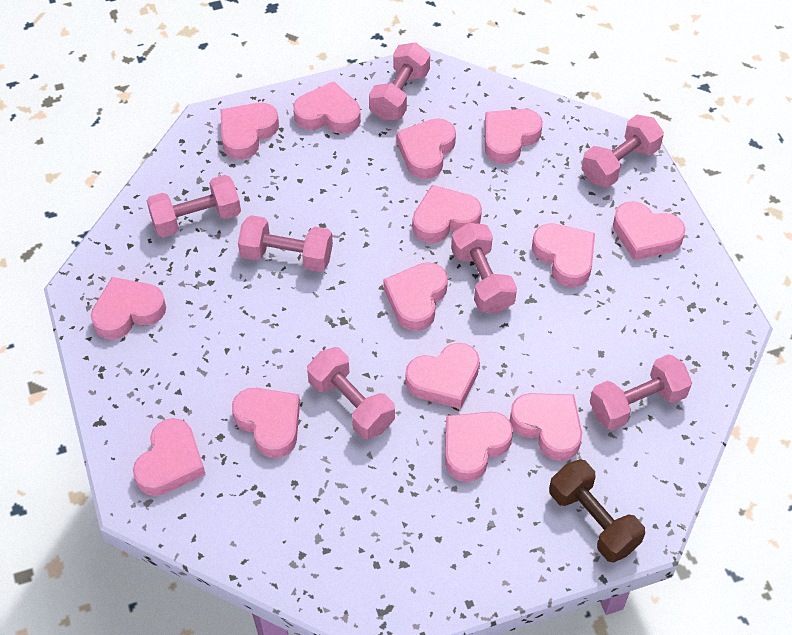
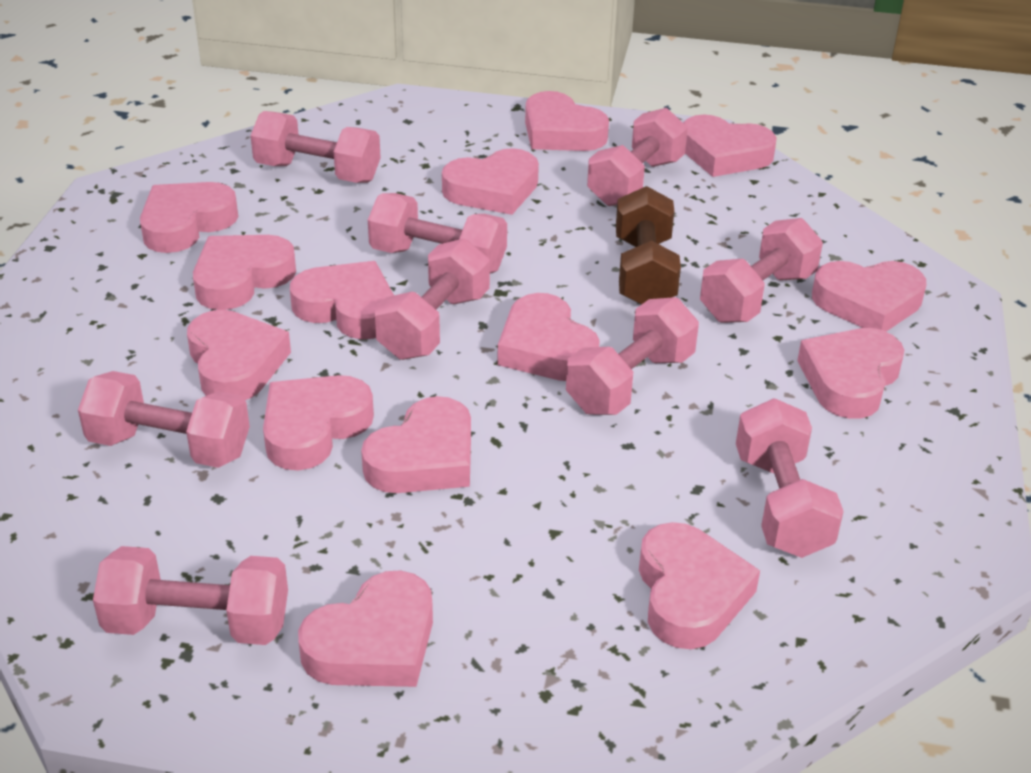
pink dumbbell: 7 -> 9

